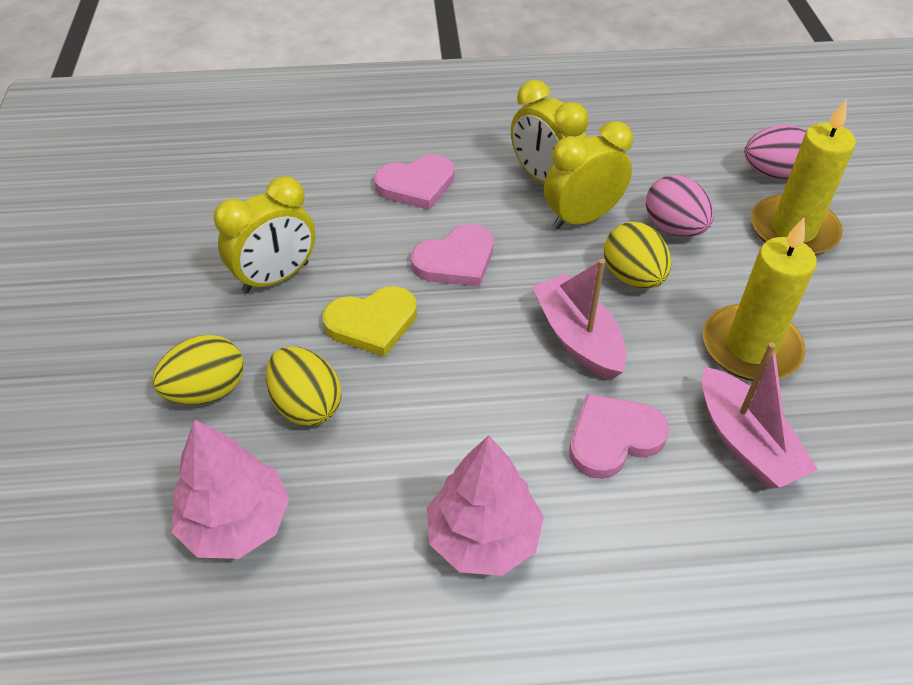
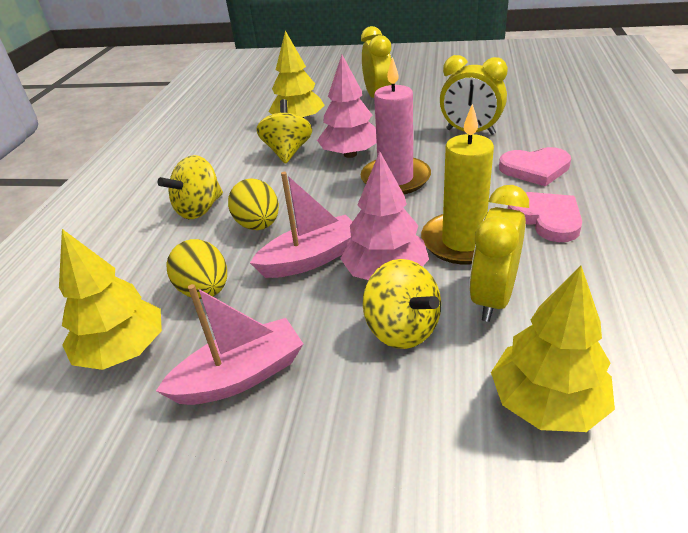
pink candle: 0 -> 1
pink egg: 2 -> 0
pink heart: 3 -> 2
yellow candle: 2 -> 1
yellow egg: 3 -> 2
yellow heart: 1 -> 0
yellow spinning top: 0 -> 3
yellow tree: 0 -> 3

